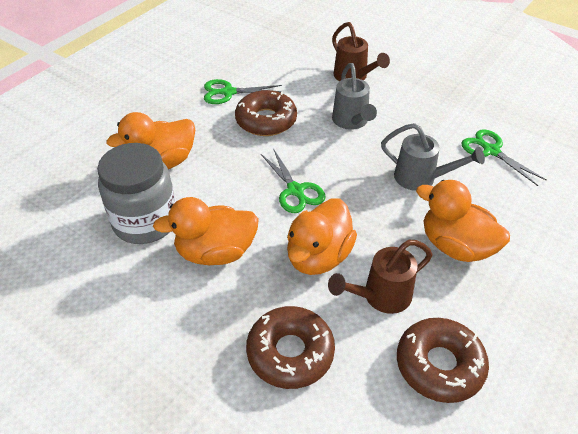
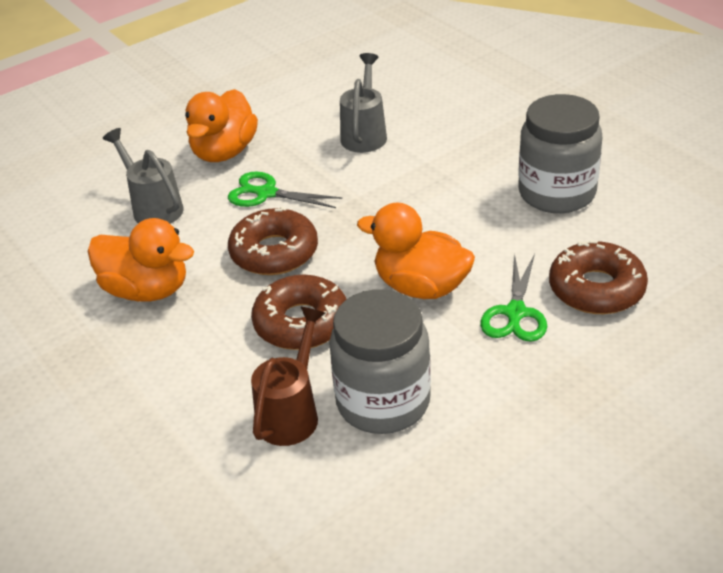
brown watering can: 2 -> 1
green scissors: 3 -> 2
grey jar: 1 -> 2
orange duck: 4 -> 3

